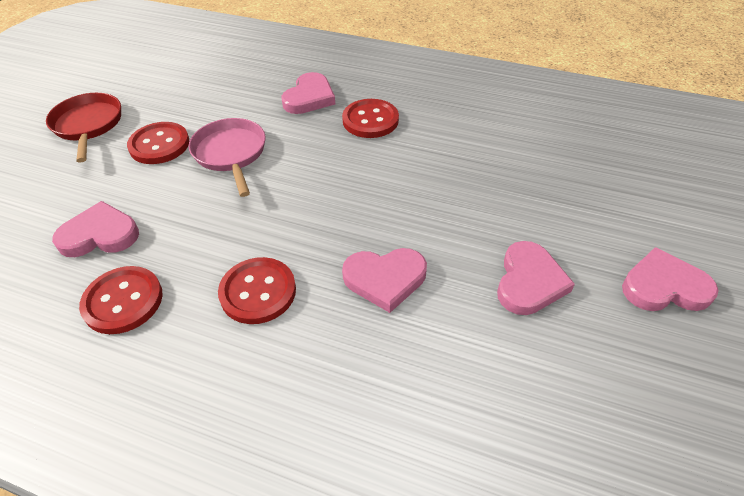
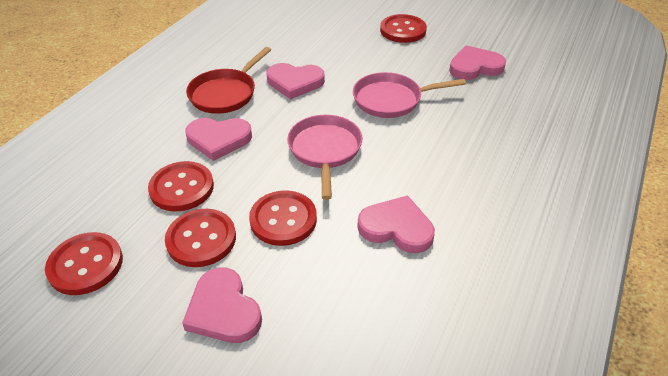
pink pan: 1 -> 2
red button: 4 -> 5

